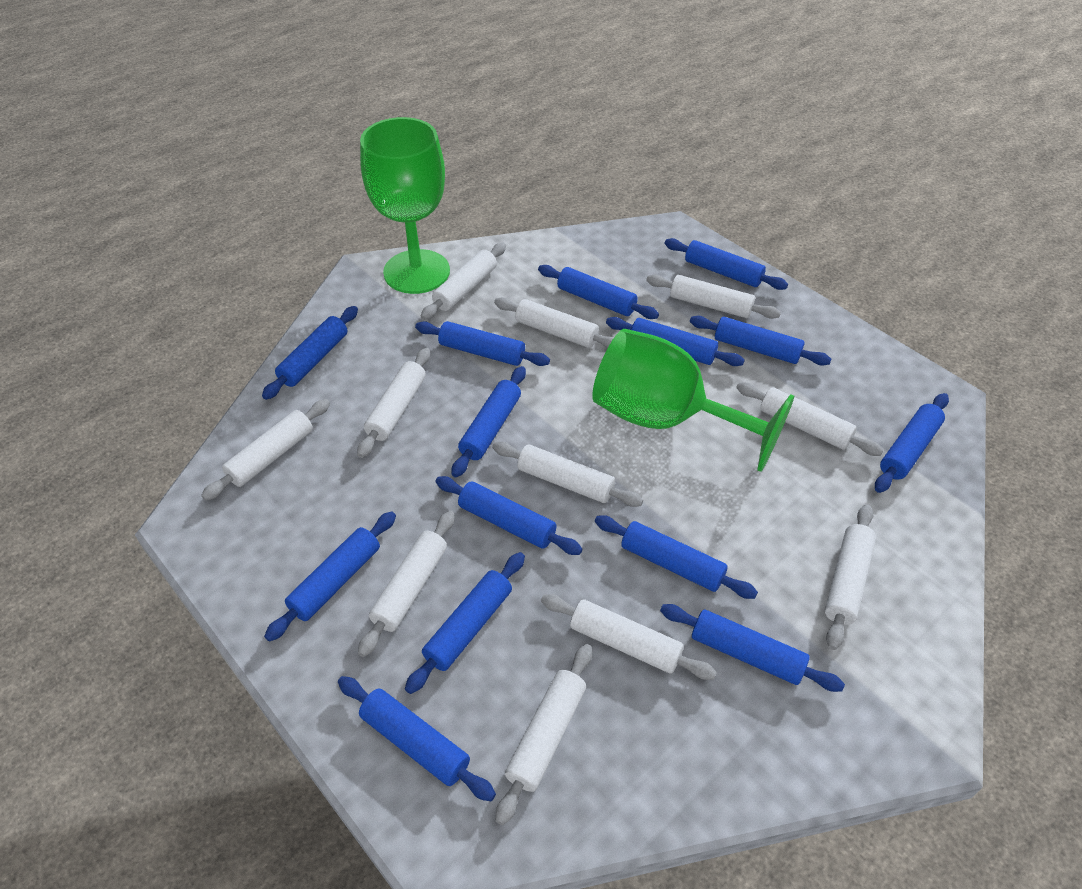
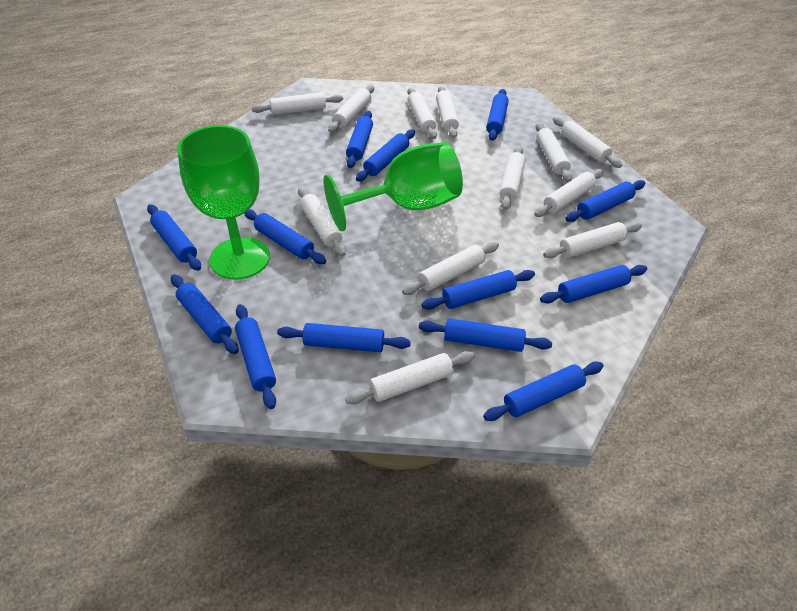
blue rolling pin: 14 -> 13
white rolling pin: 11 -> 12

